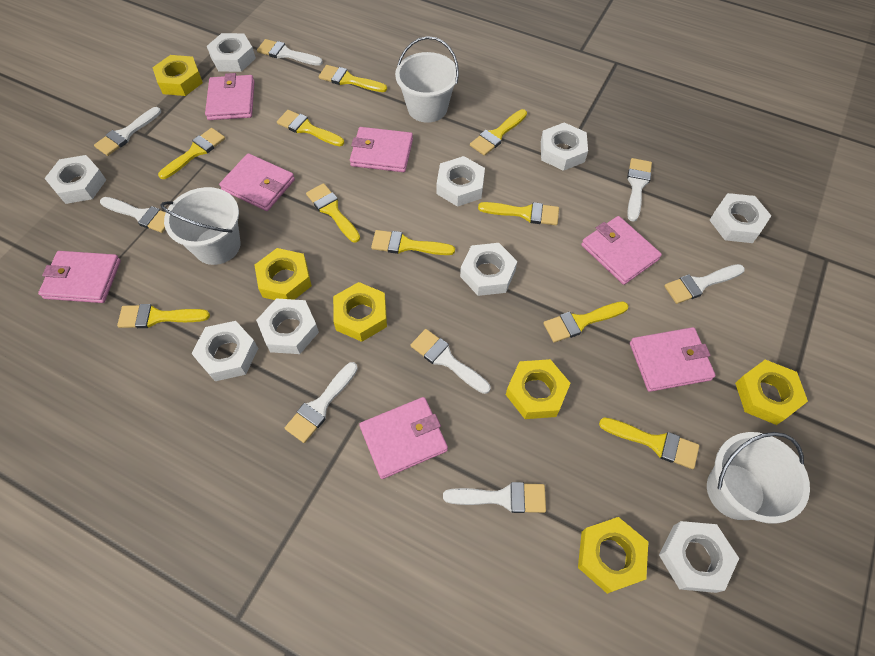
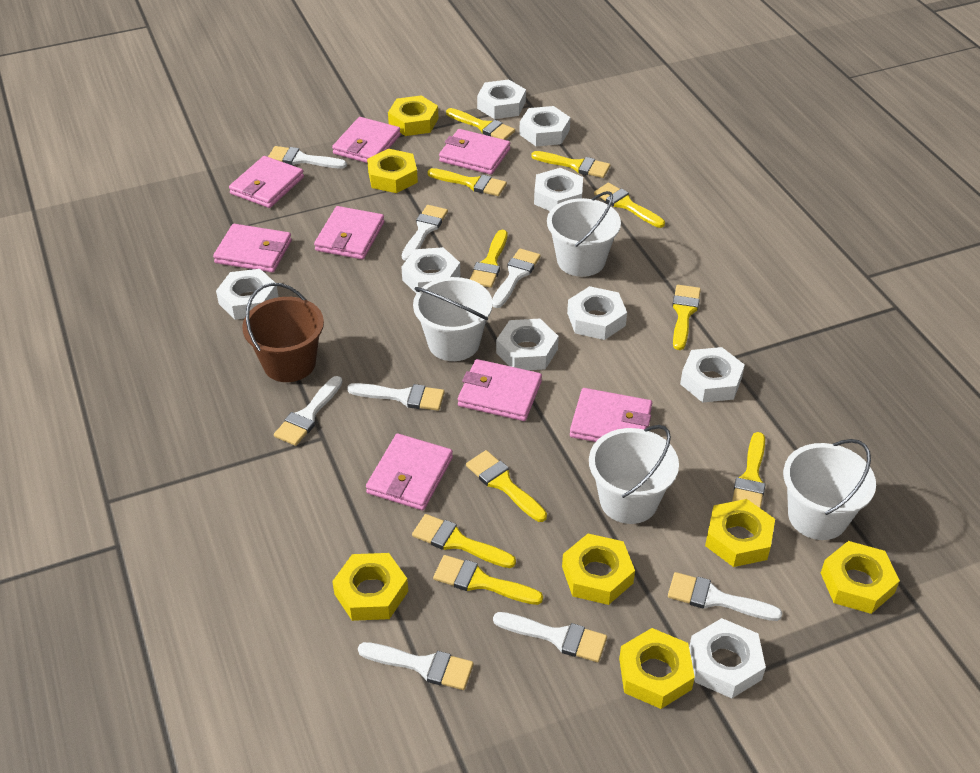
brown bucket: 0 -> 1
pink wallet: 7 -> 8
white bucket: 3 -> 4
yellow nut: 6 -> 7

